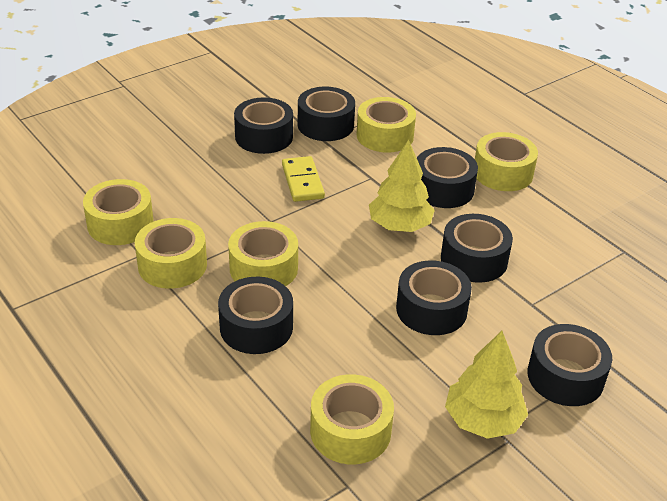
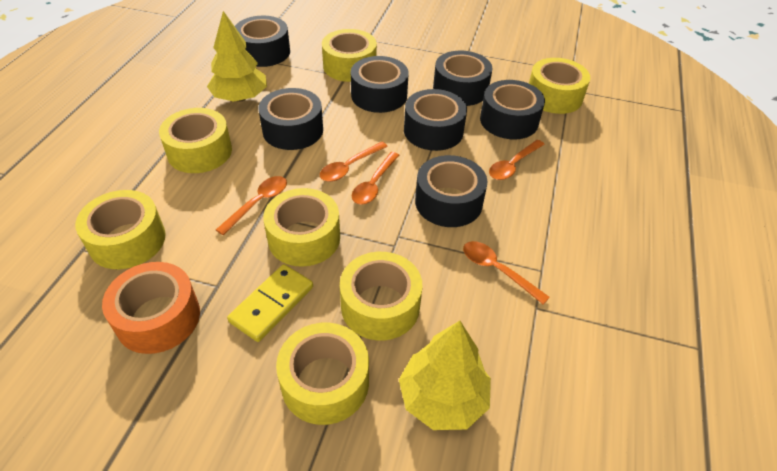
orange spoon: 0 -> 5
orange tape: 0 -> 1
yellow tape: 6 -> 7

